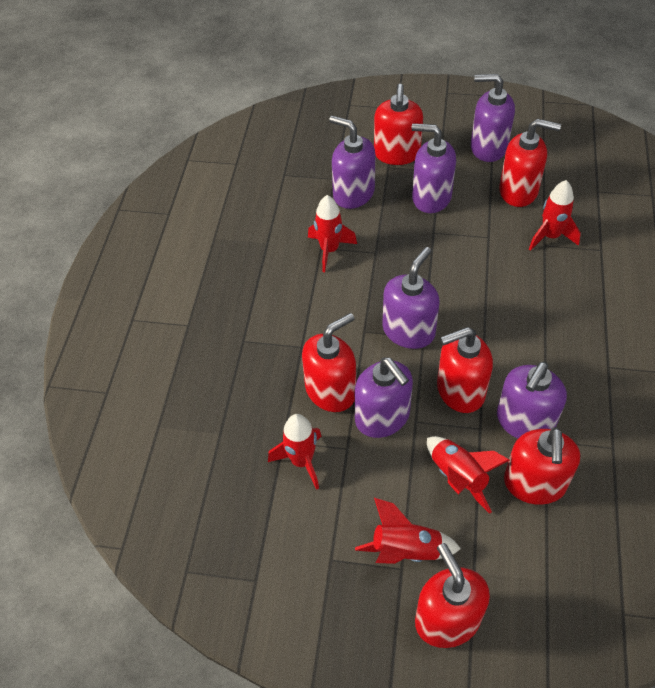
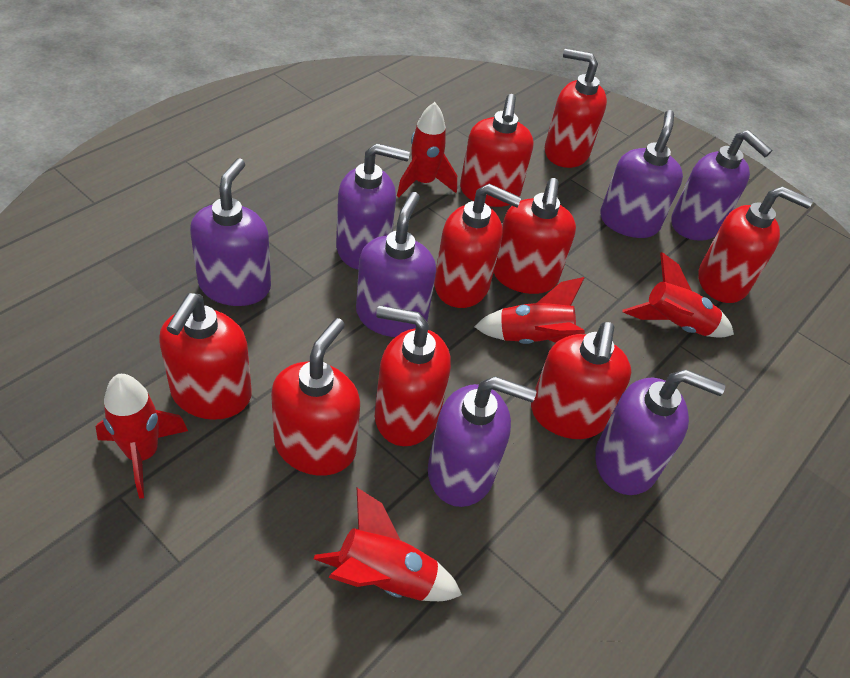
purple soap dispenser: 6 -> 7
red soap dispenser: 6 -> 9

